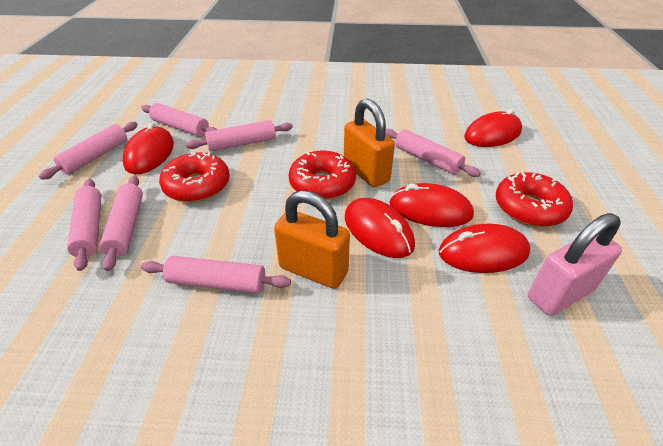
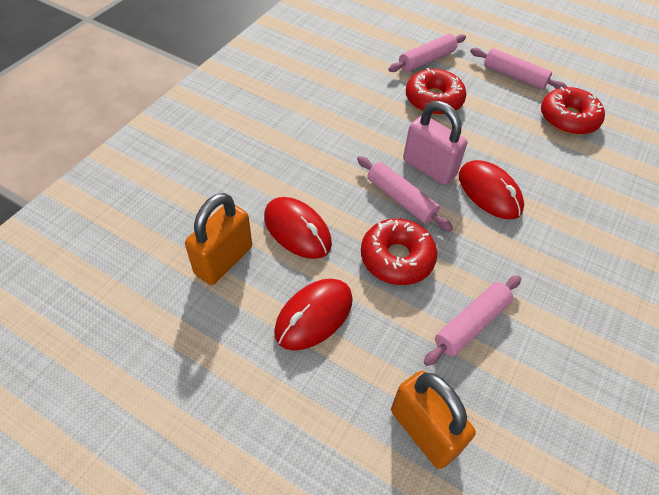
pink rolling pin: 7 -> 4
red mouse: 5 -> 3

